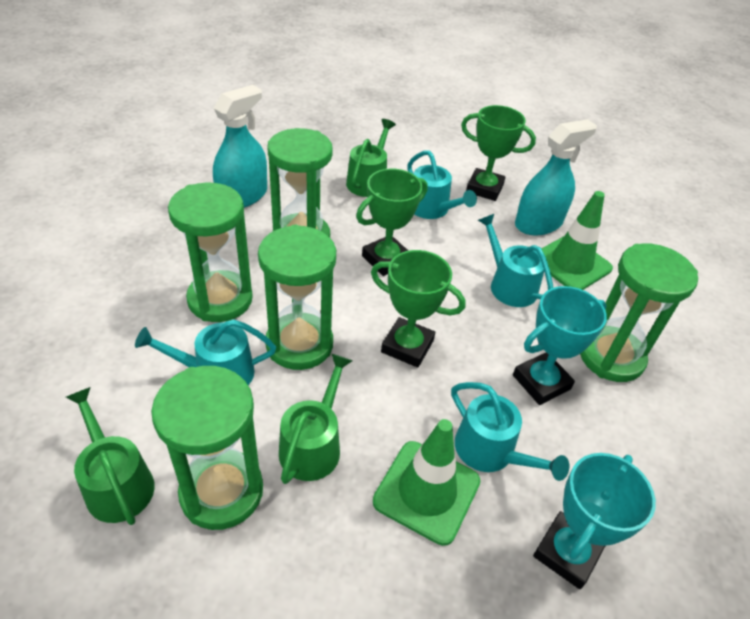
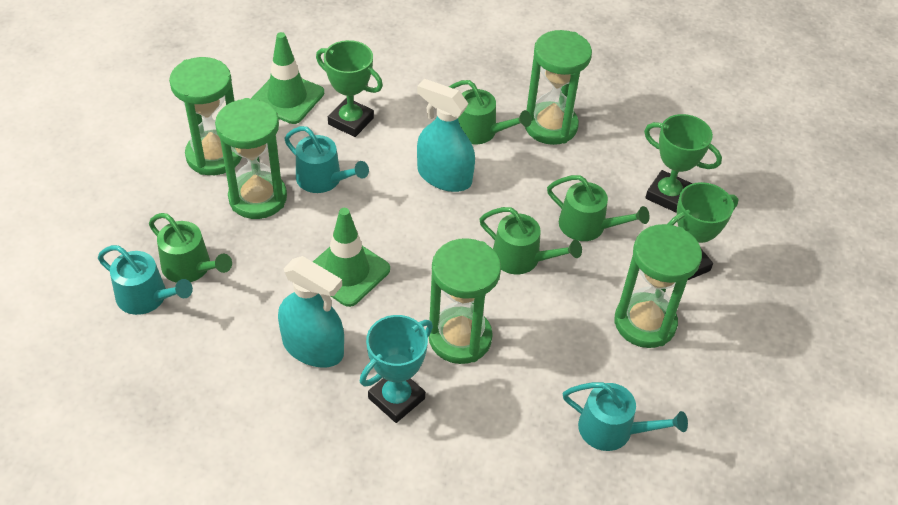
green watering can: 3 -> 4
turquoise trophy: 2 -> 1
turquoise watering can: 4 -> 3

